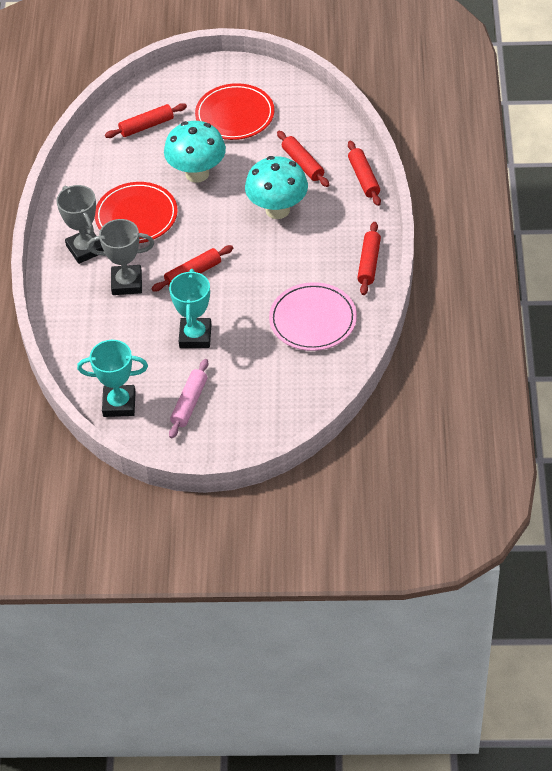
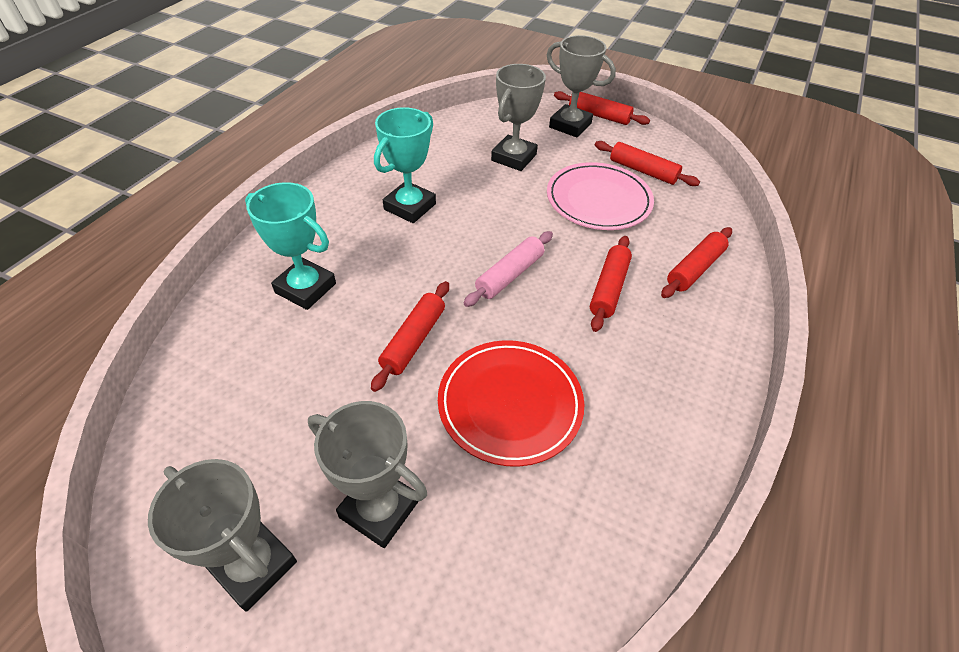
grey trophy: 2 -> 4
red plate: 2 -> 1
turquoise mushroom: 2 -> 0

